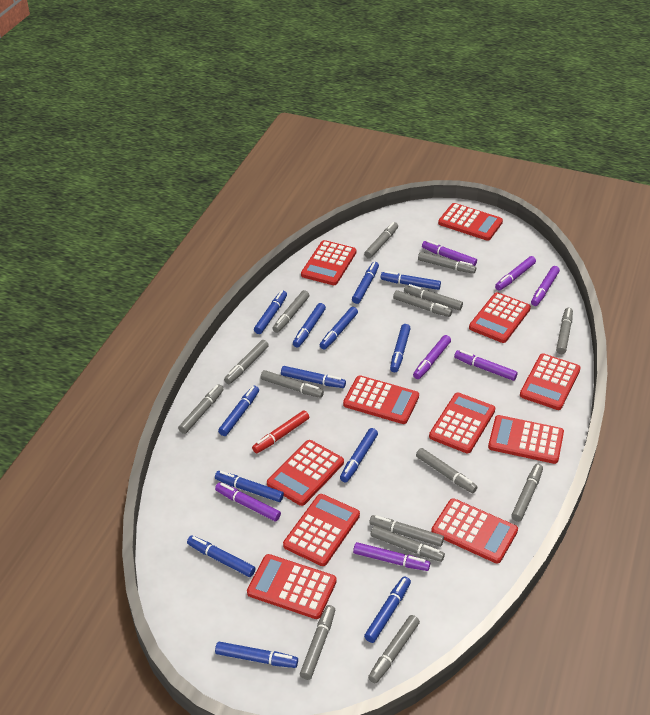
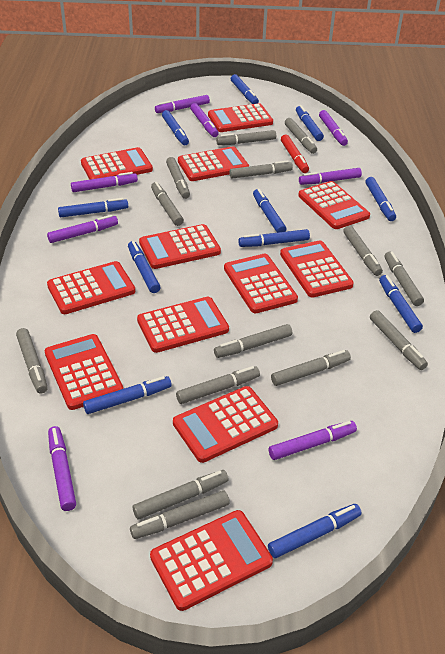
blue marker: 13 -> 11
grey marker: 15 -> 14
purple marker: 7 -> 8
red calculator: 11 -> 12

